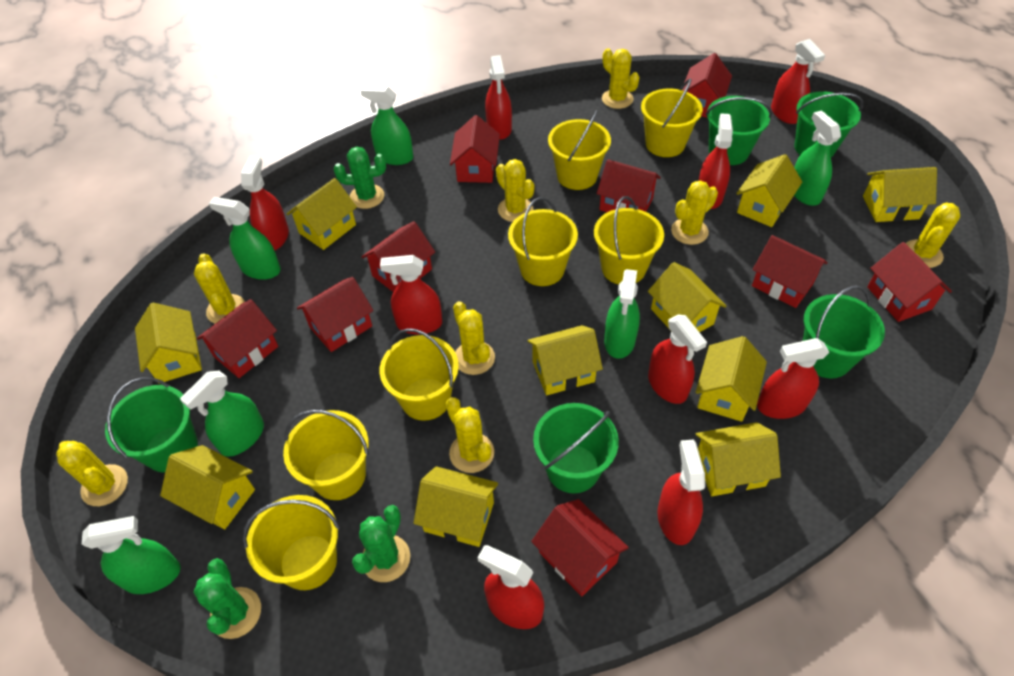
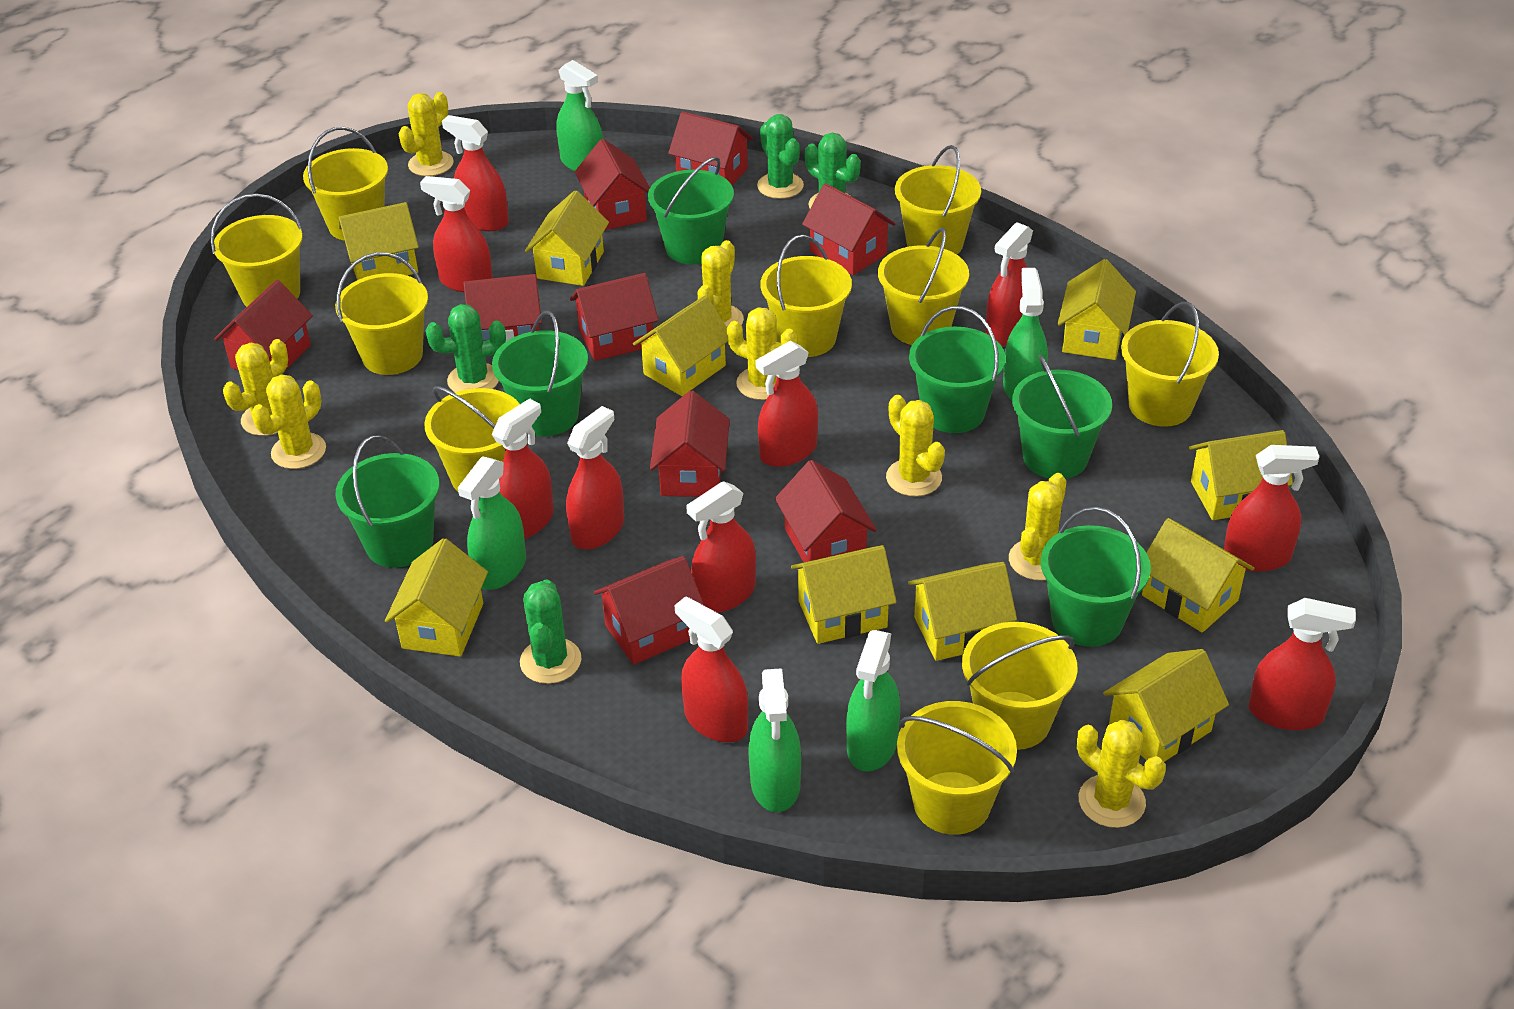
green bucket: 5 -> 6
green cactus: 3 -> 4
green spray bottle: 6 -> 5
red spray bottle: 9 -> 10
yellow bucket: 7 -> 10

